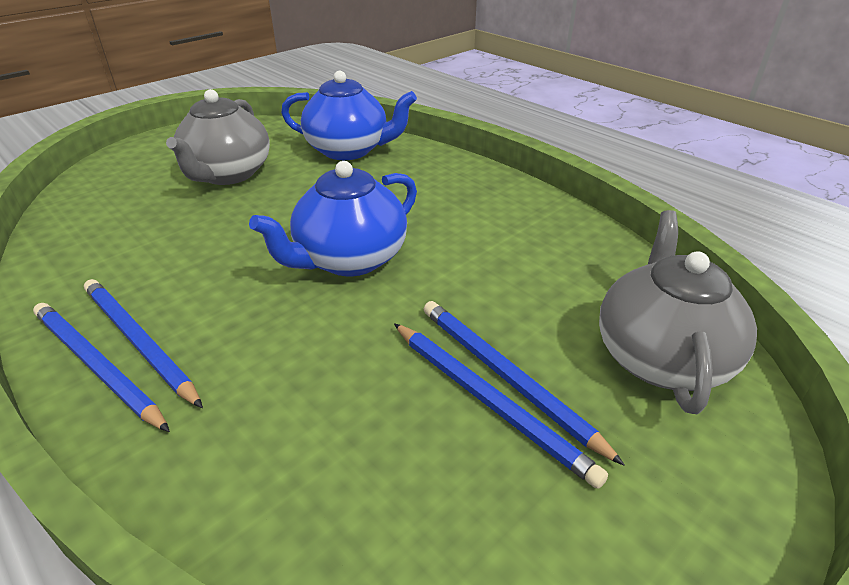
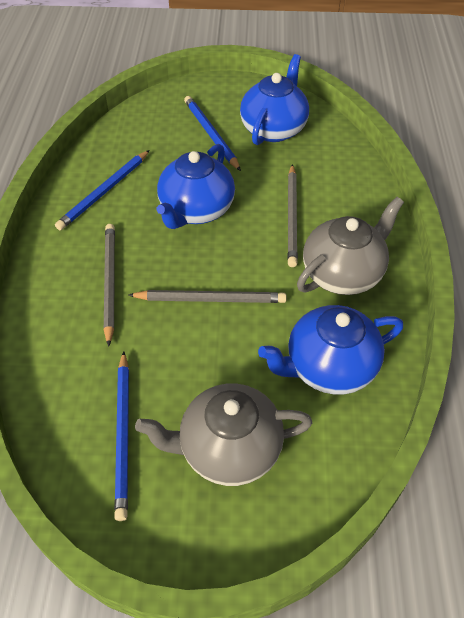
blue pencil: 4 -> 3
blue teapot: 2 -> 3
grey pencil: 0 -> 3

